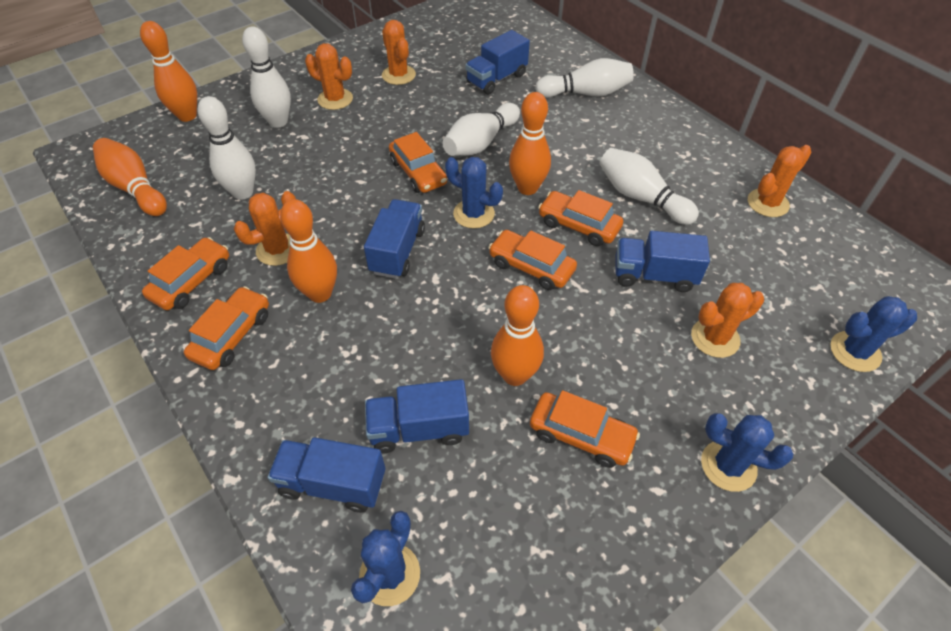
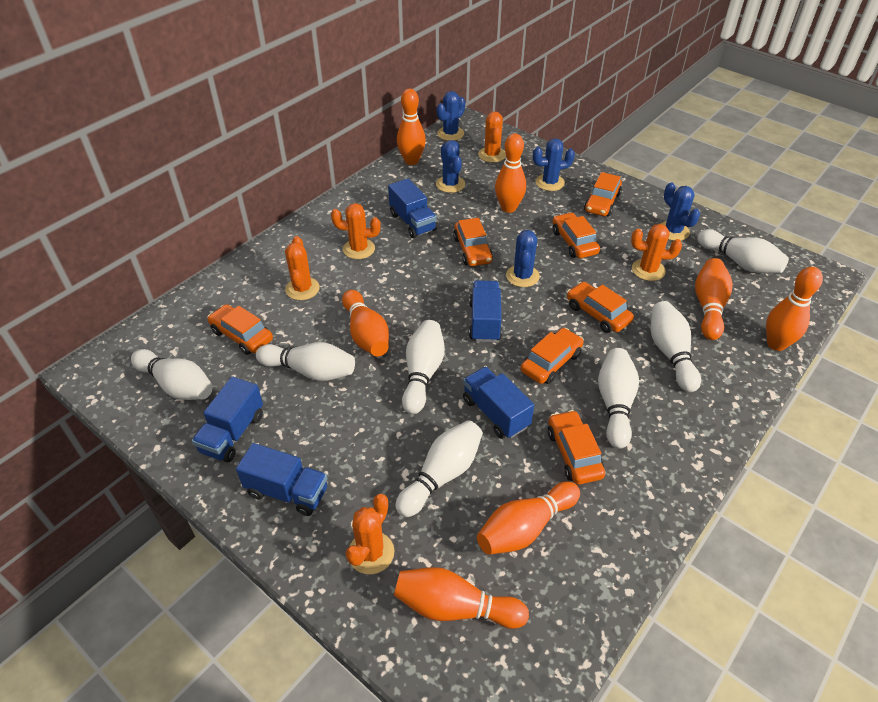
blue cactus: 4 -> 5
orange bowling pin: 5 -> 7
orange car: 6 -> 7
white bowling pin: 5 -> 7

